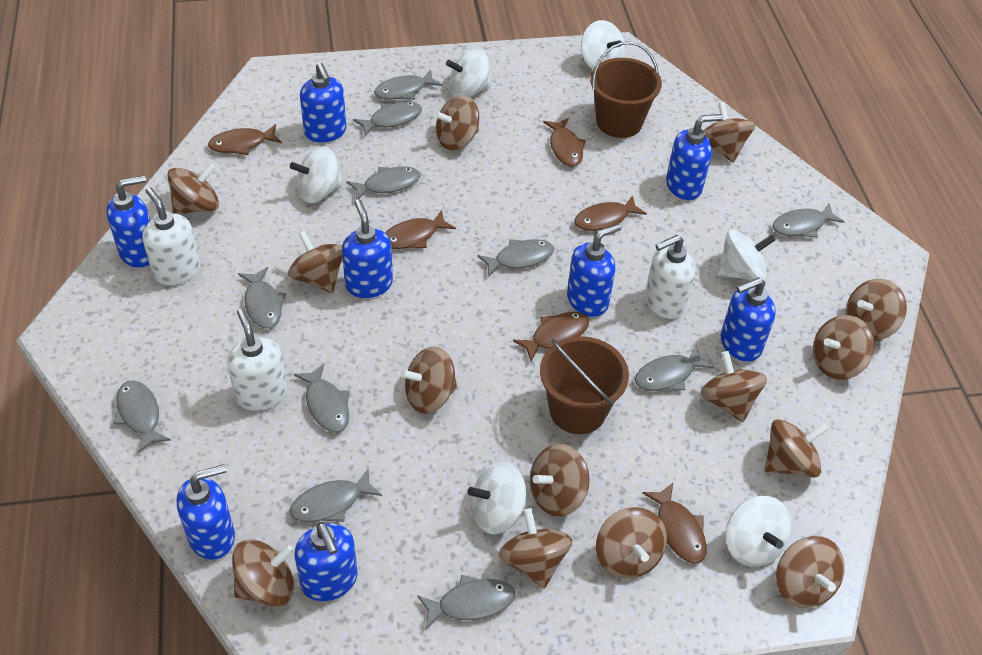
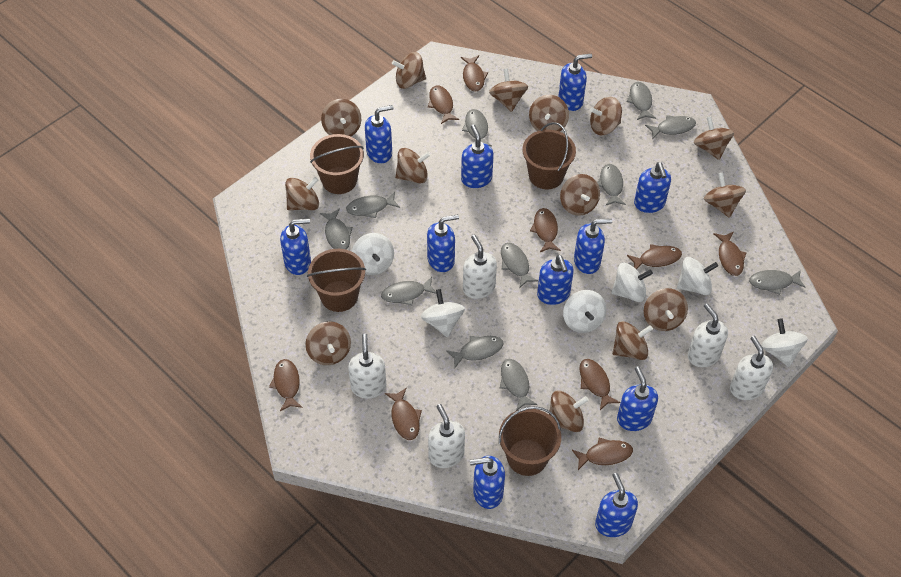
blue soap dispenser: 8 -> 11
brown bucket: 2 -> 4
brown fish: 6 -> 9
white soap dispenser: 3 -> 5

